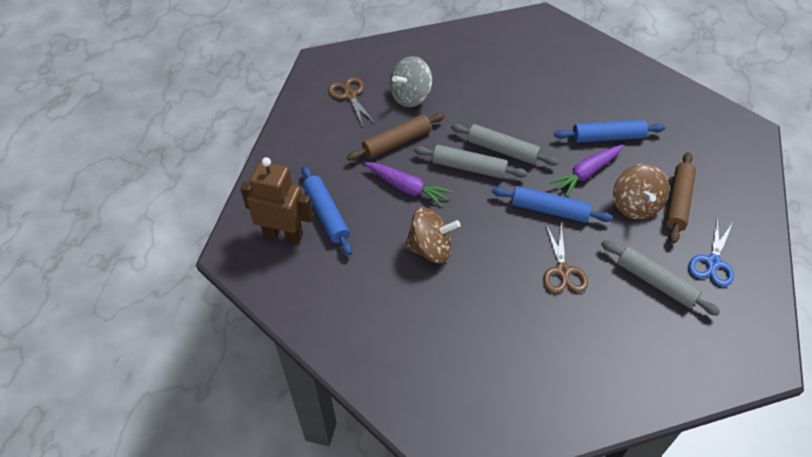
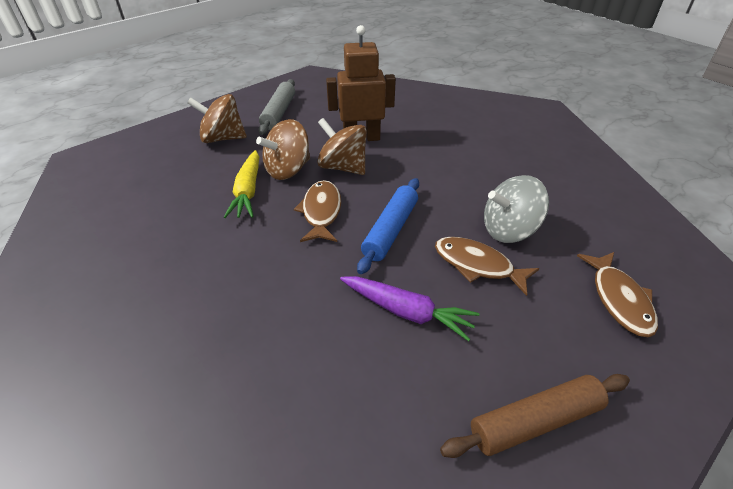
blue rolling pin: 3 -> 1
blue scissors: 1 -> 0
brown fish: 0 -> 3
brown rolling pin: 2 -> 1
brown scissors: 2 -> 0
brown spinning top: 2 -> 3
grey rolling pin: 3 -> 1
purple carrot: 2 -> 1
yellow carrot: 0 -> 1

